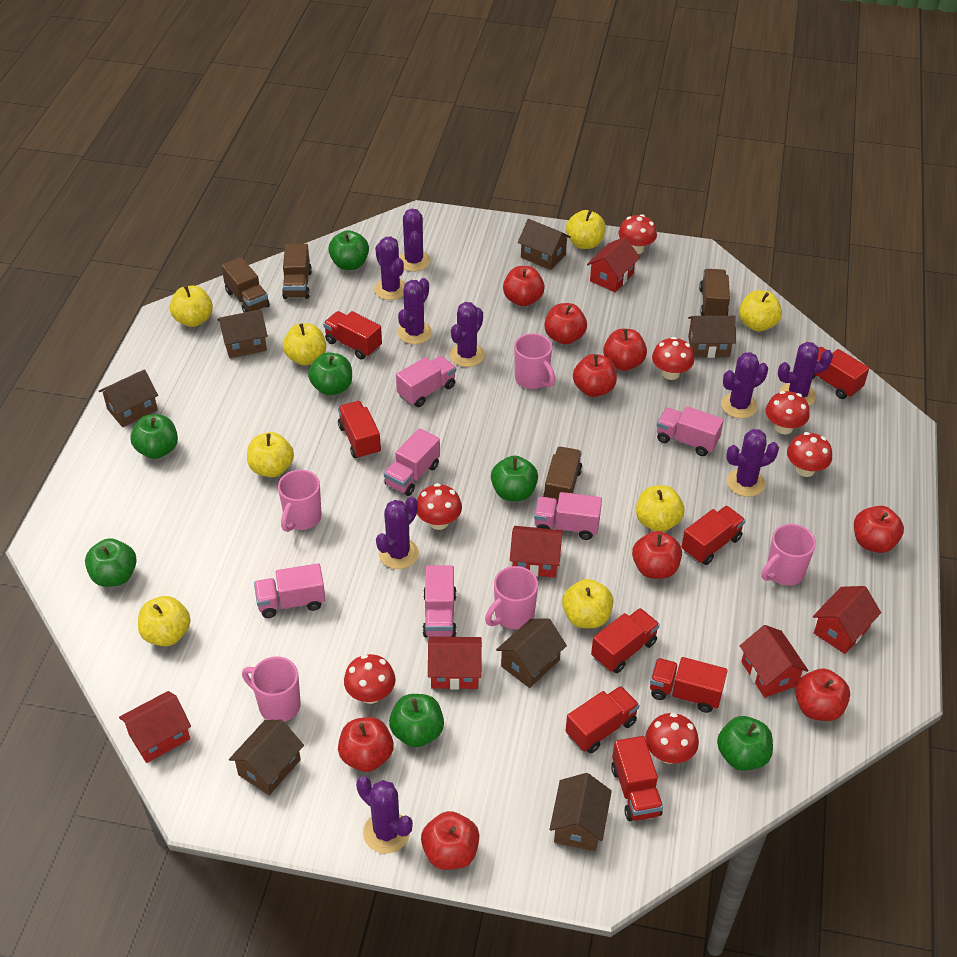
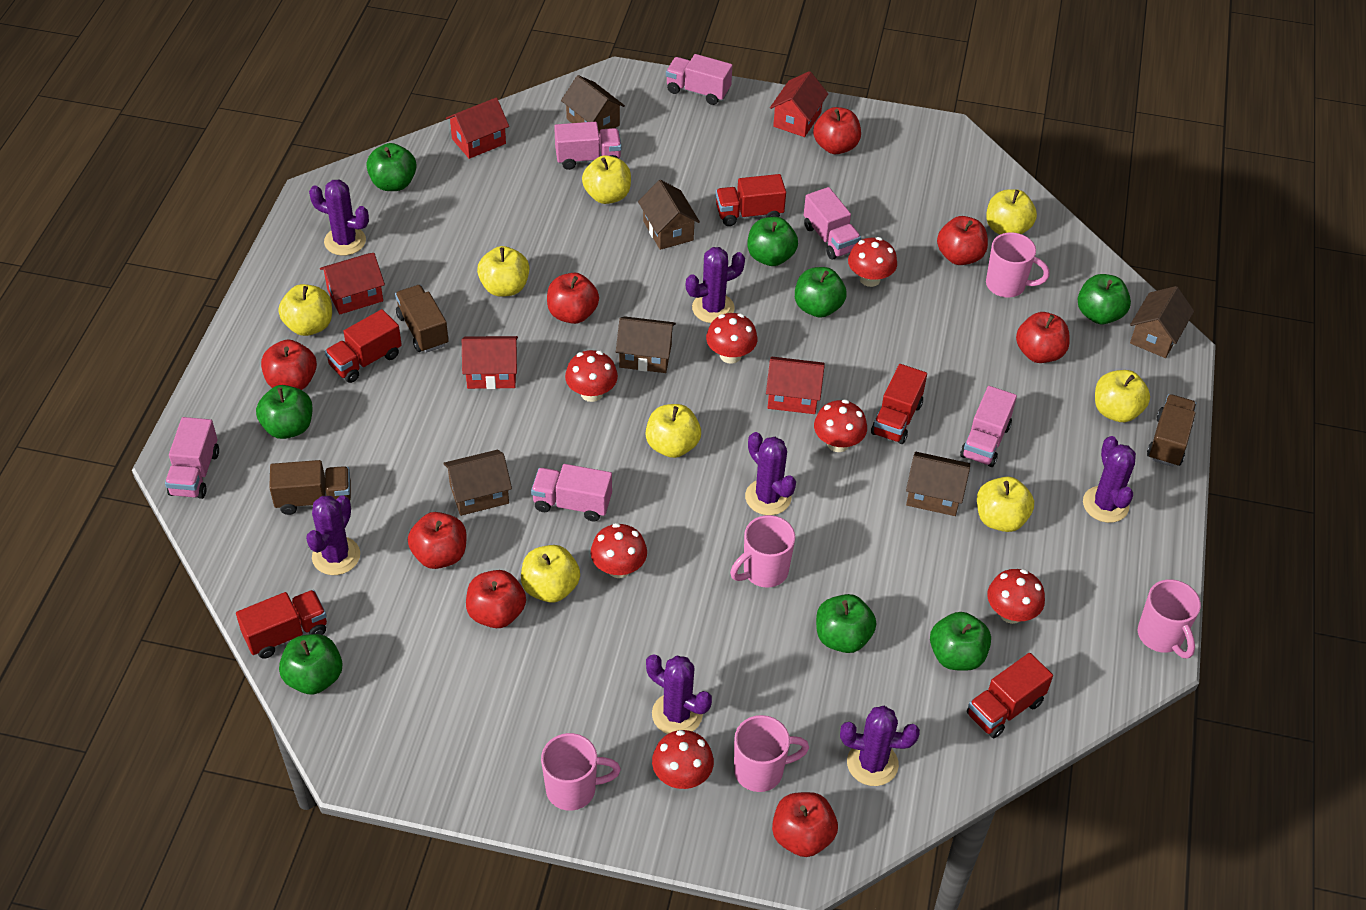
brown house: 7 -> 6
brown truck: 4 -> 3
green apple: 7 -> 8
purple cactus: 9 -> 7
red apple: 9 -> 8
red house: 6 -> 5
red truck: 8 -> 5

